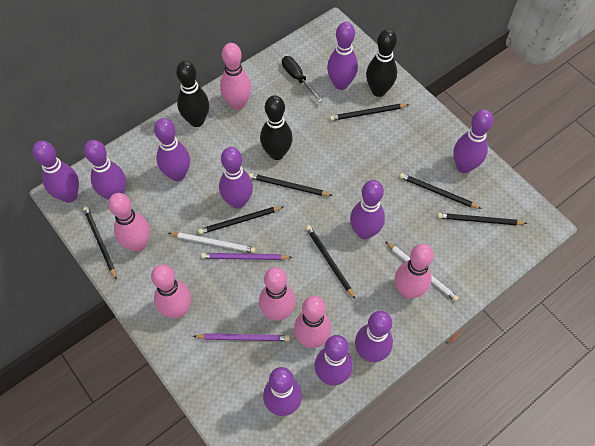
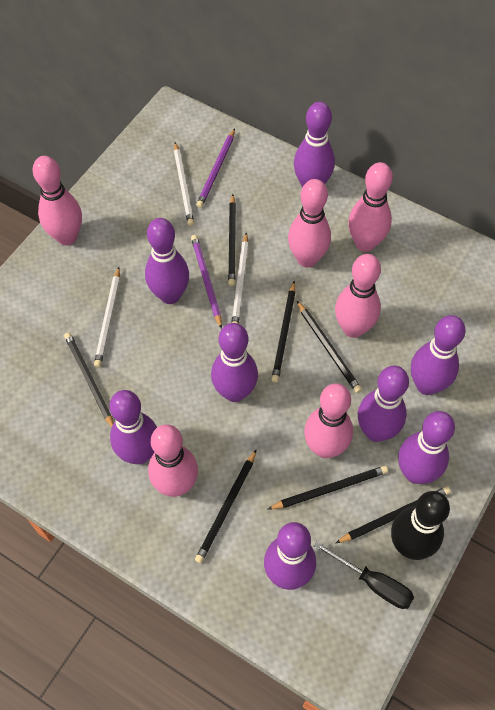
black bowling pin: 3 -> 1
purple bowling pin: 10 -> 8
white pencil: 2 -> 3

